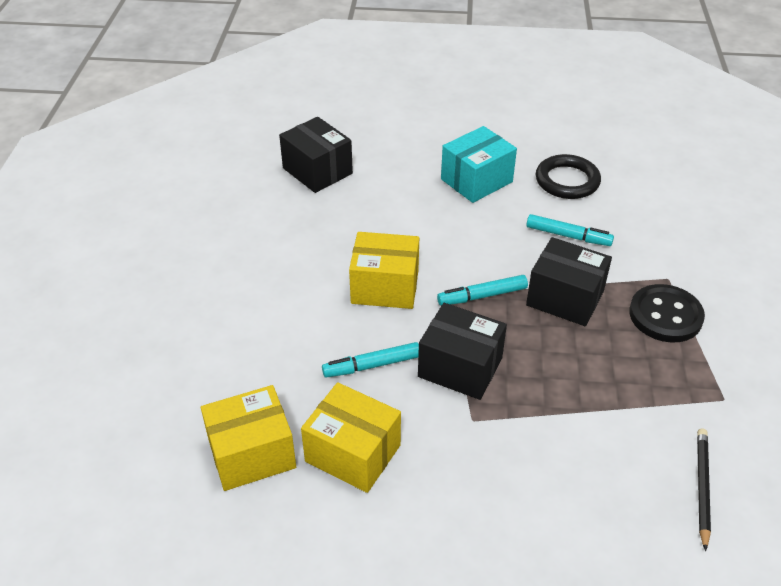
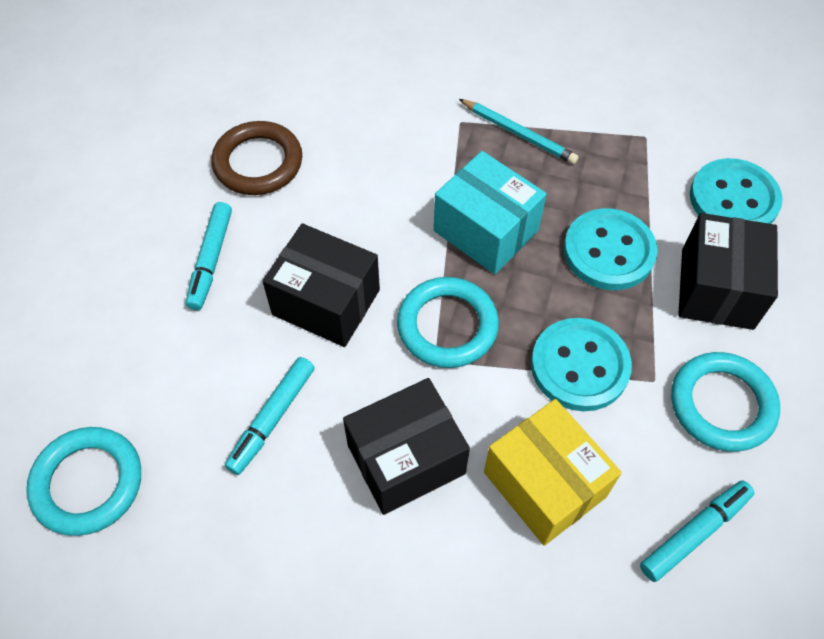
black button: 1 -> 0
black pencil: 1 -> 0
black ring: 1 -> 0
brown ring: 0 -> 1
turquoise button: 0 -> 3
turquoise pencil: 0 -> 1
turquoise ring: 0 -> 3
yellow box: 3 -> 1

